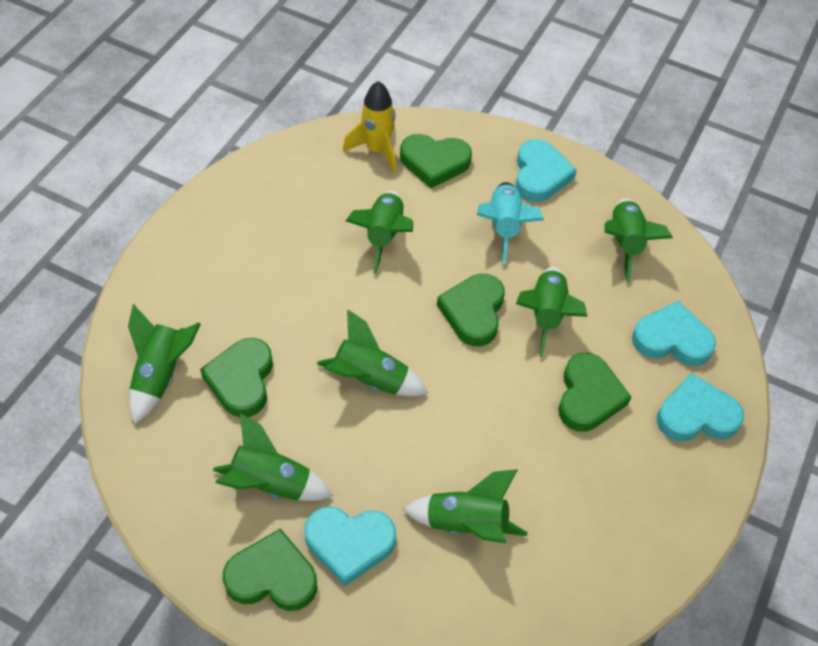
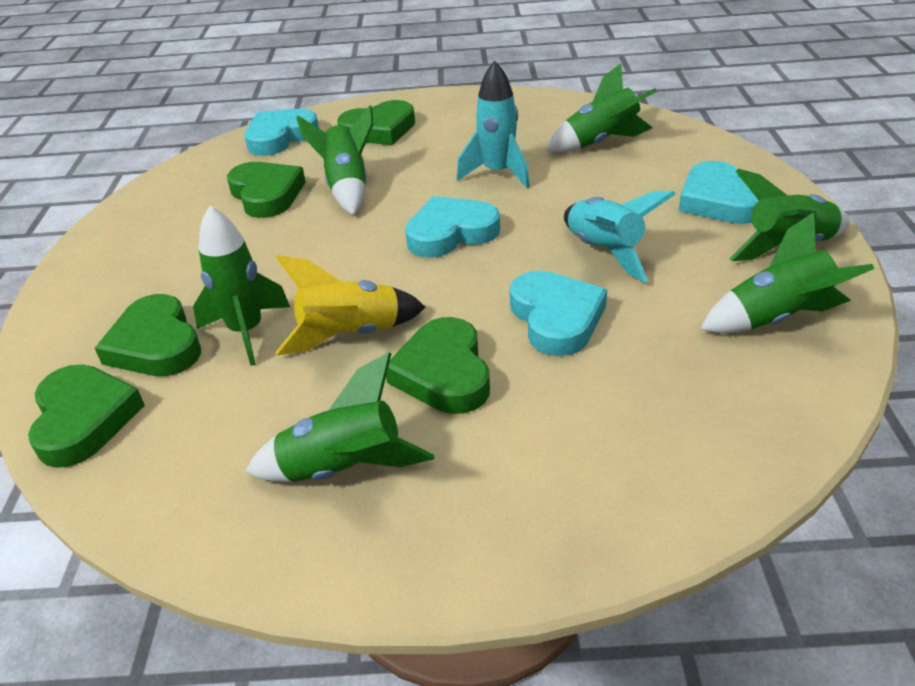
green rocket: 7 -> 6
turquoise rocket: 1 -> 2

